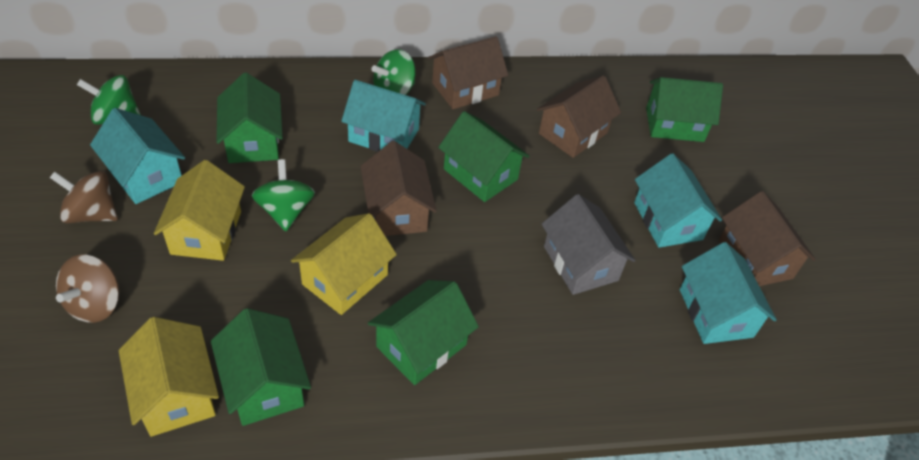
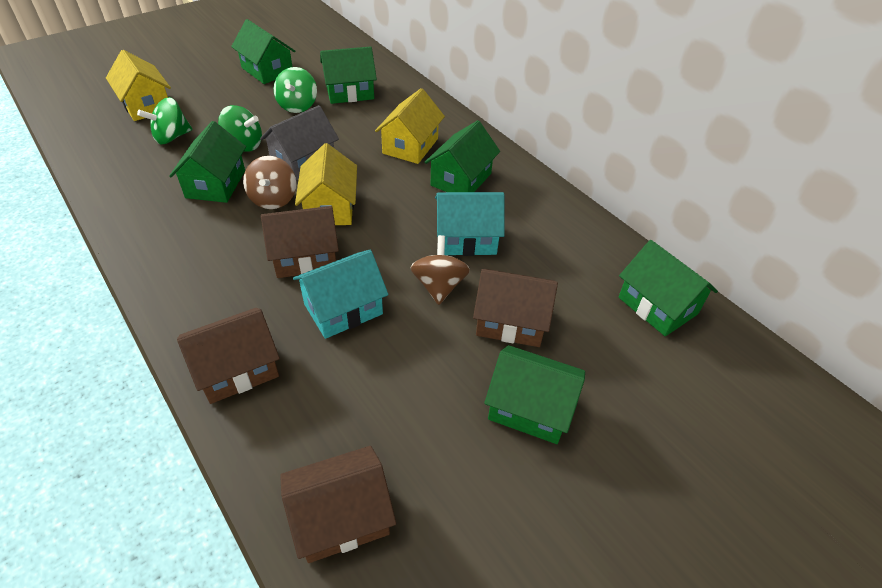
green house: 5 -> 6
turquoise house: 4 -> 2

